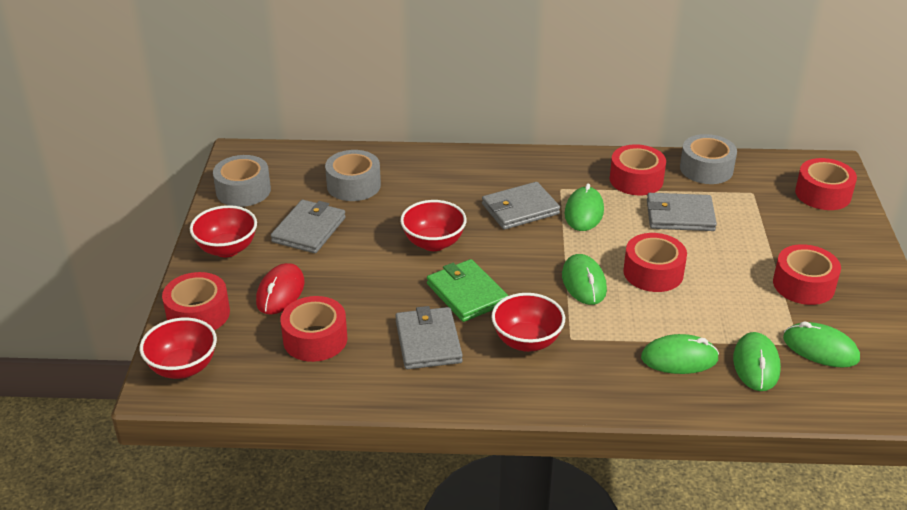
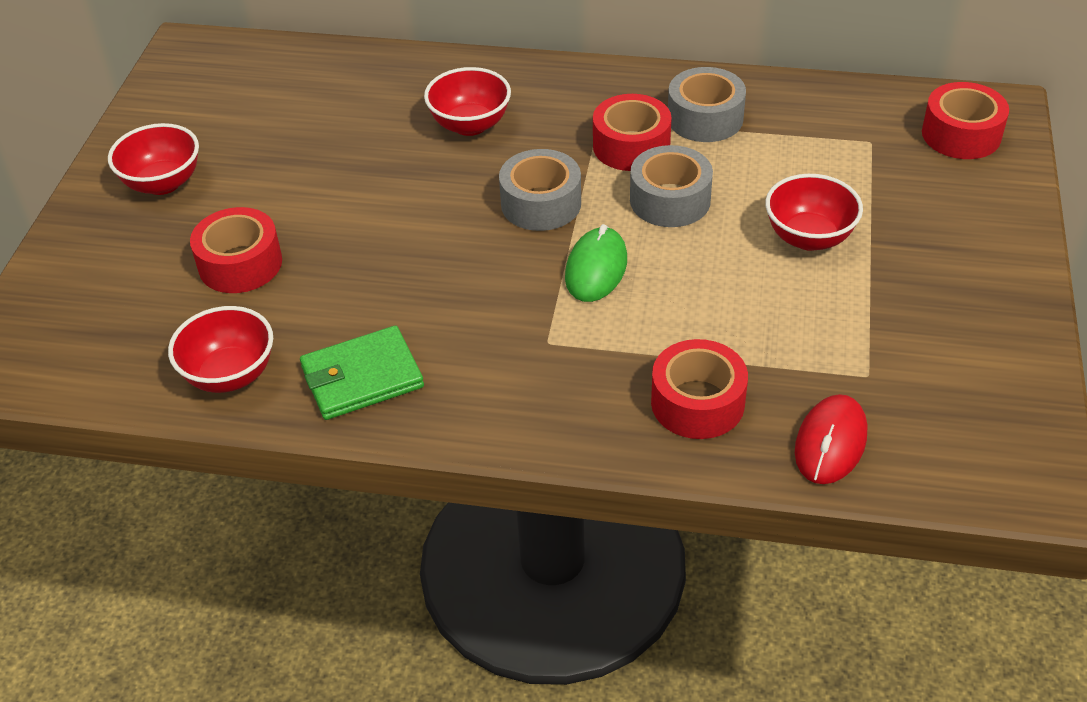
green mouse: 5 -> 1
grey wallet: 4 -> 0
red tape: 6 -> 4

